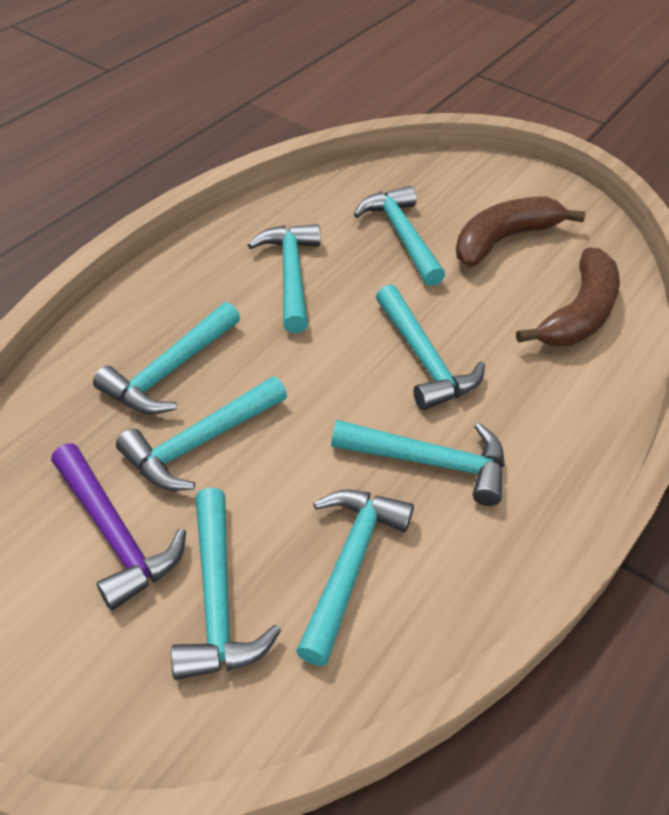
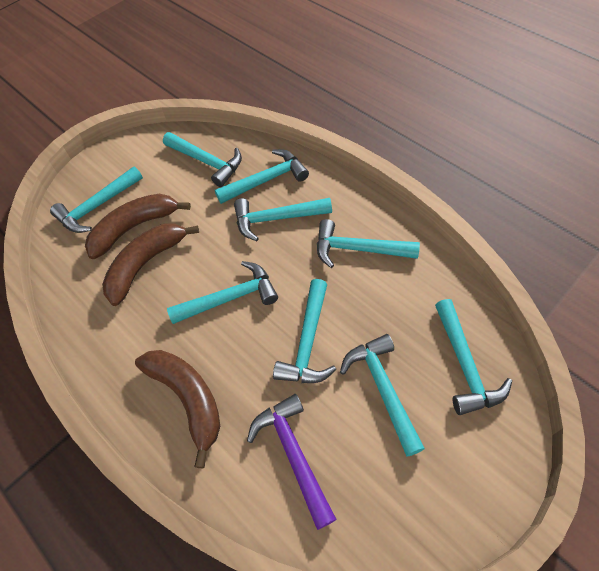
brown banana: 2 -> 3
turquoise hammer: 8 -> 9

